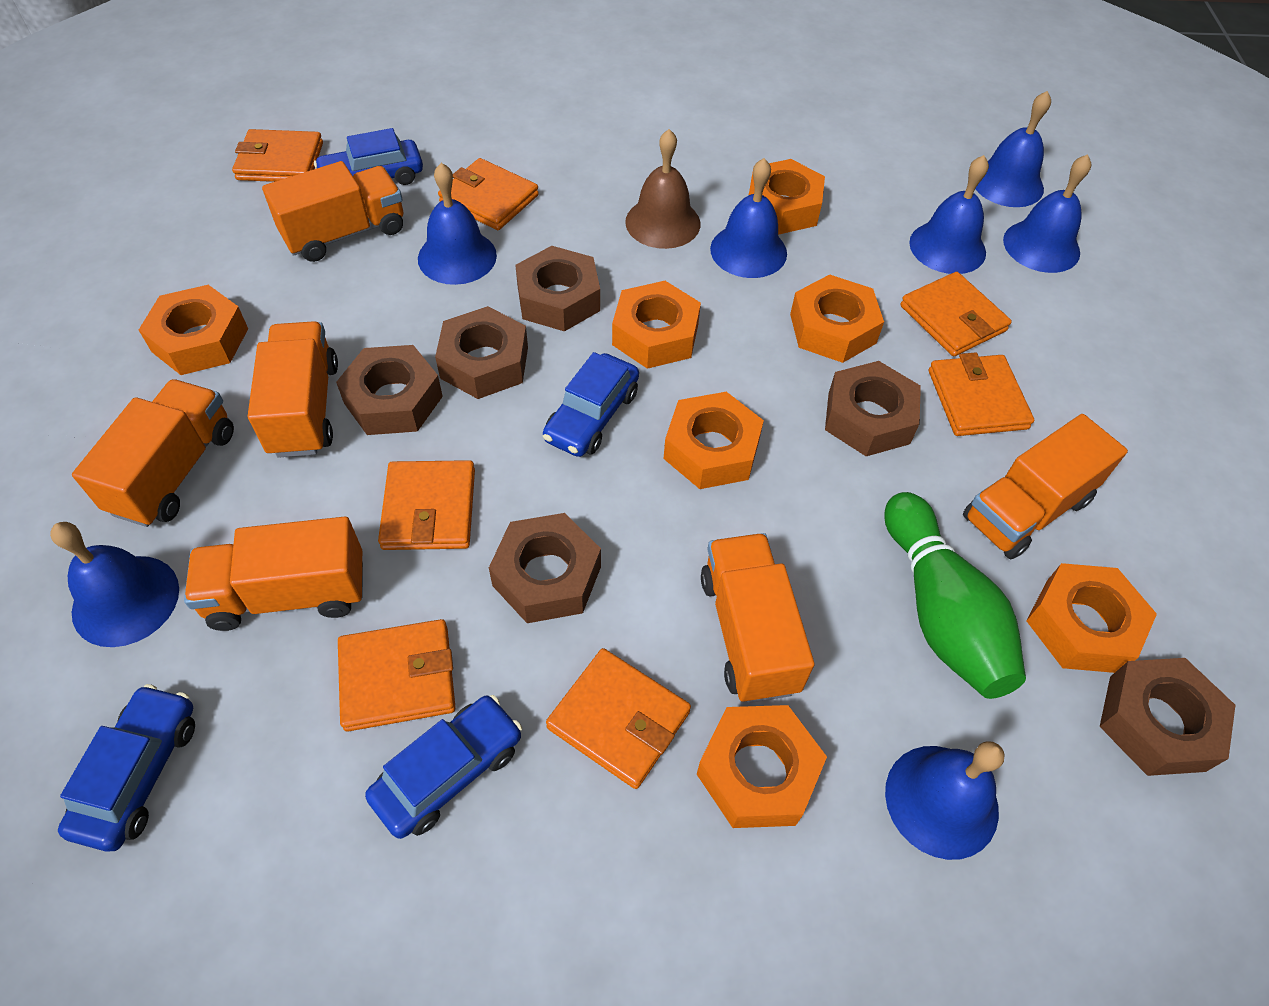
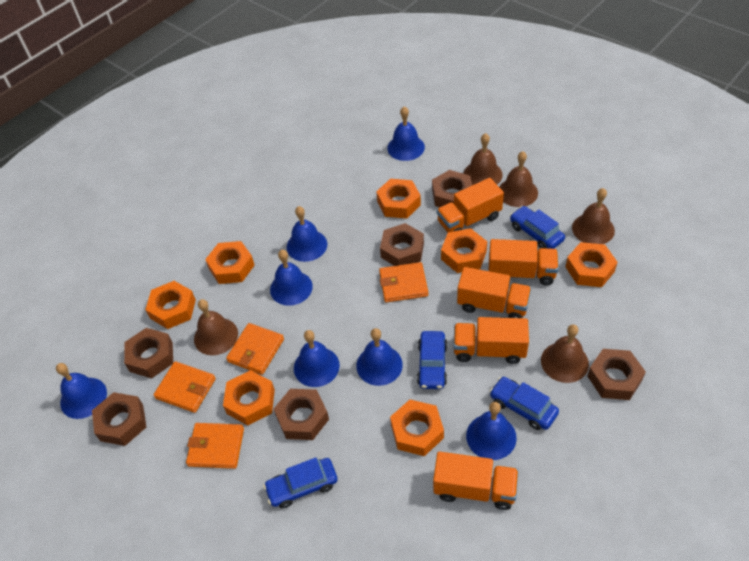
brown bell: 1 -> 5
green bowling pin: 1 -> 0
orange truck: 6 -> 5
orange wallet: 7 -> 4

